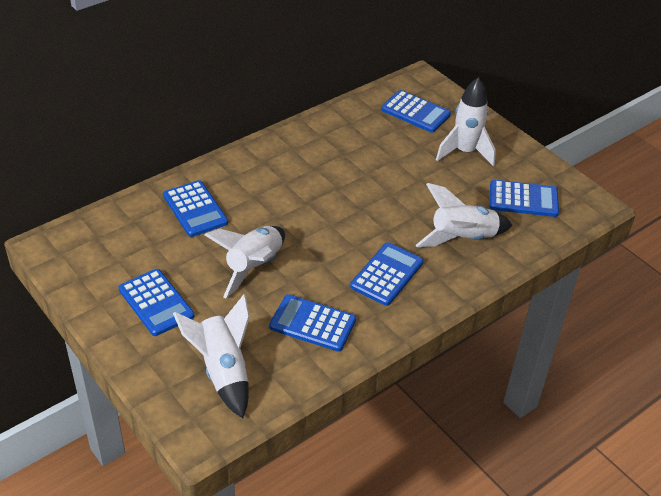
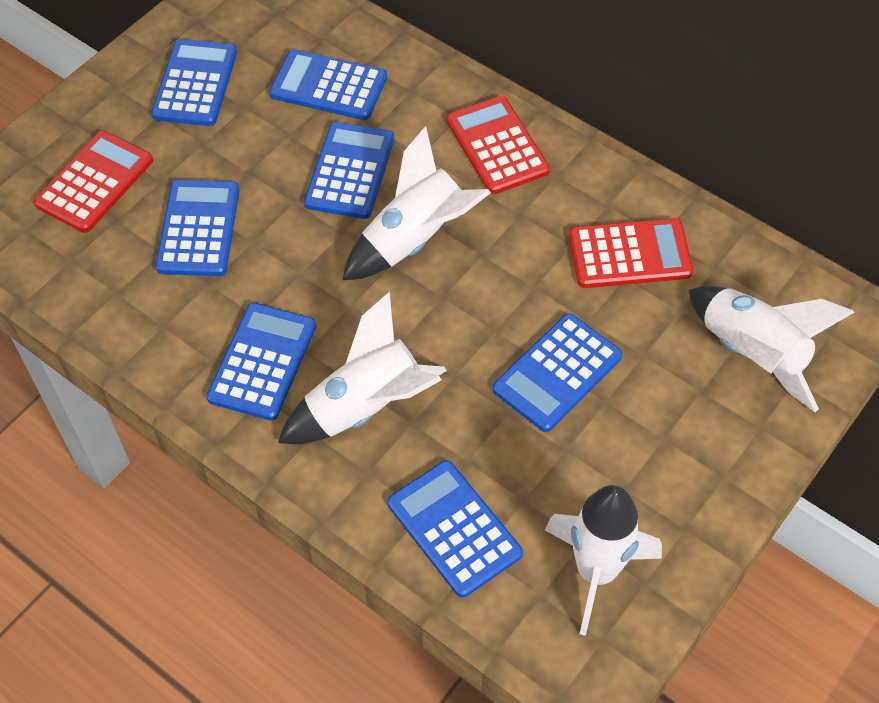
blue calculator: 6 -> 7
red calculator: 0 -> 3

